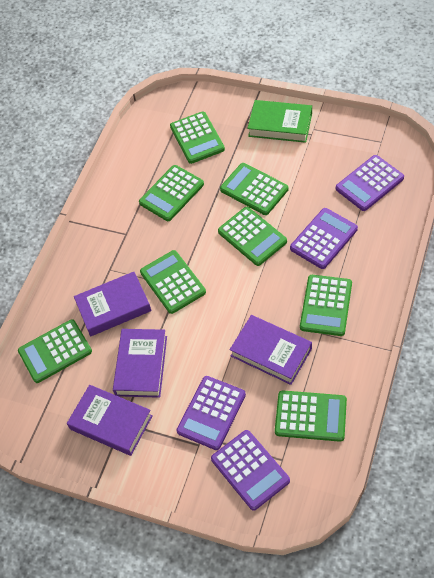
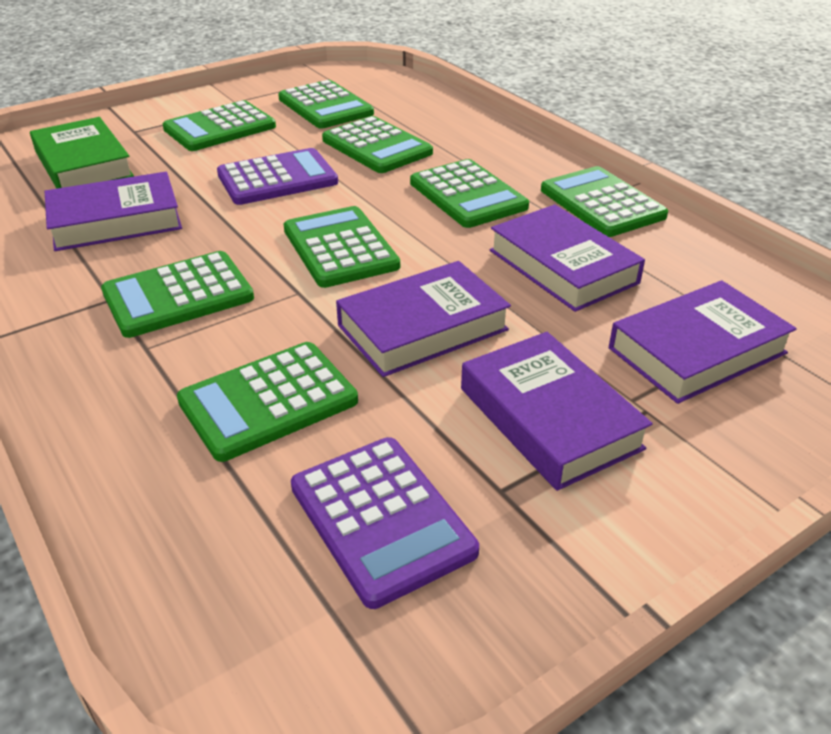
purple book: 4 -> 5
purple calculator: 4 -> 2

